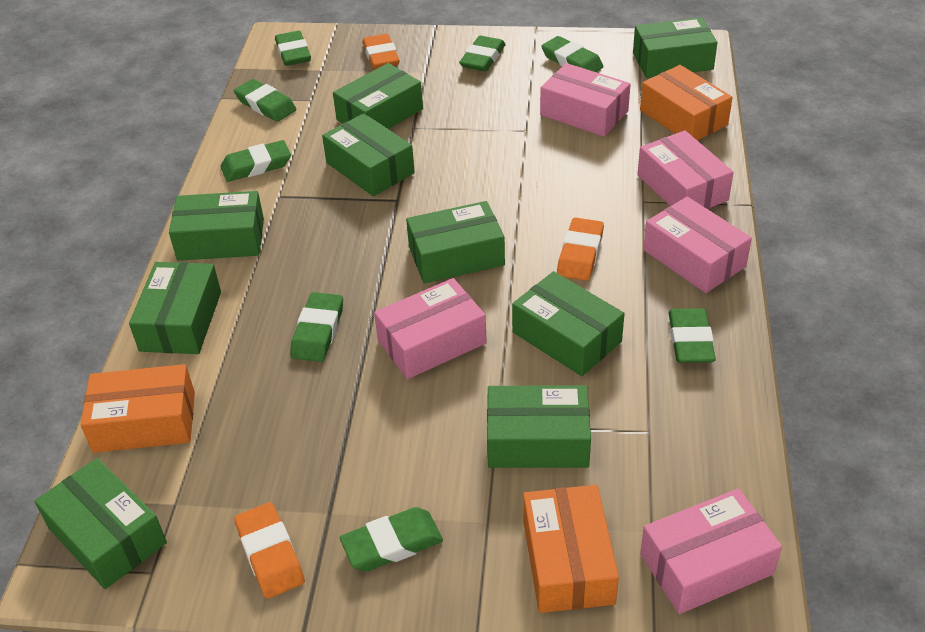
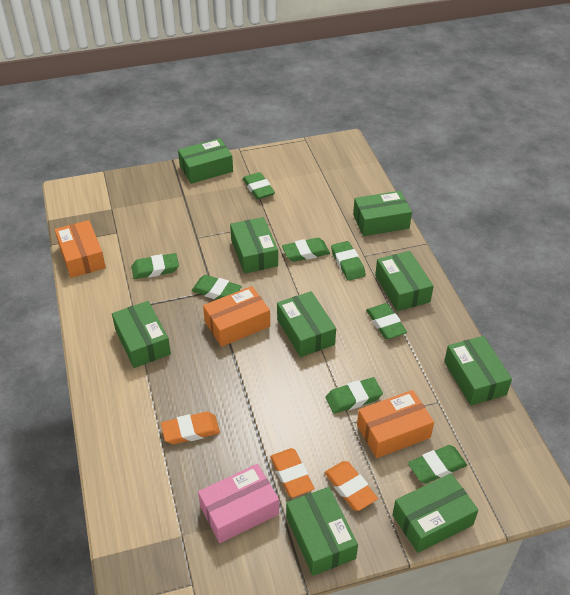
pink box: 5 -> 1

